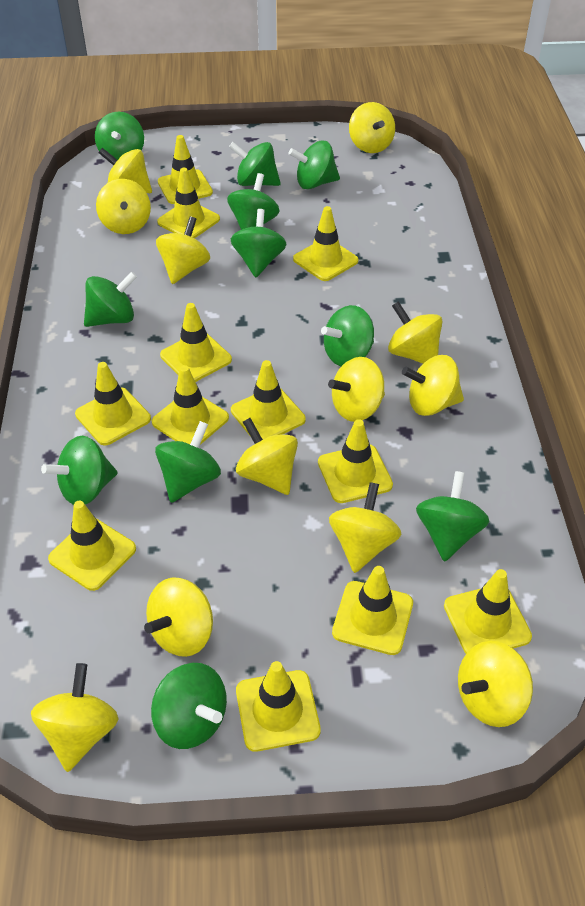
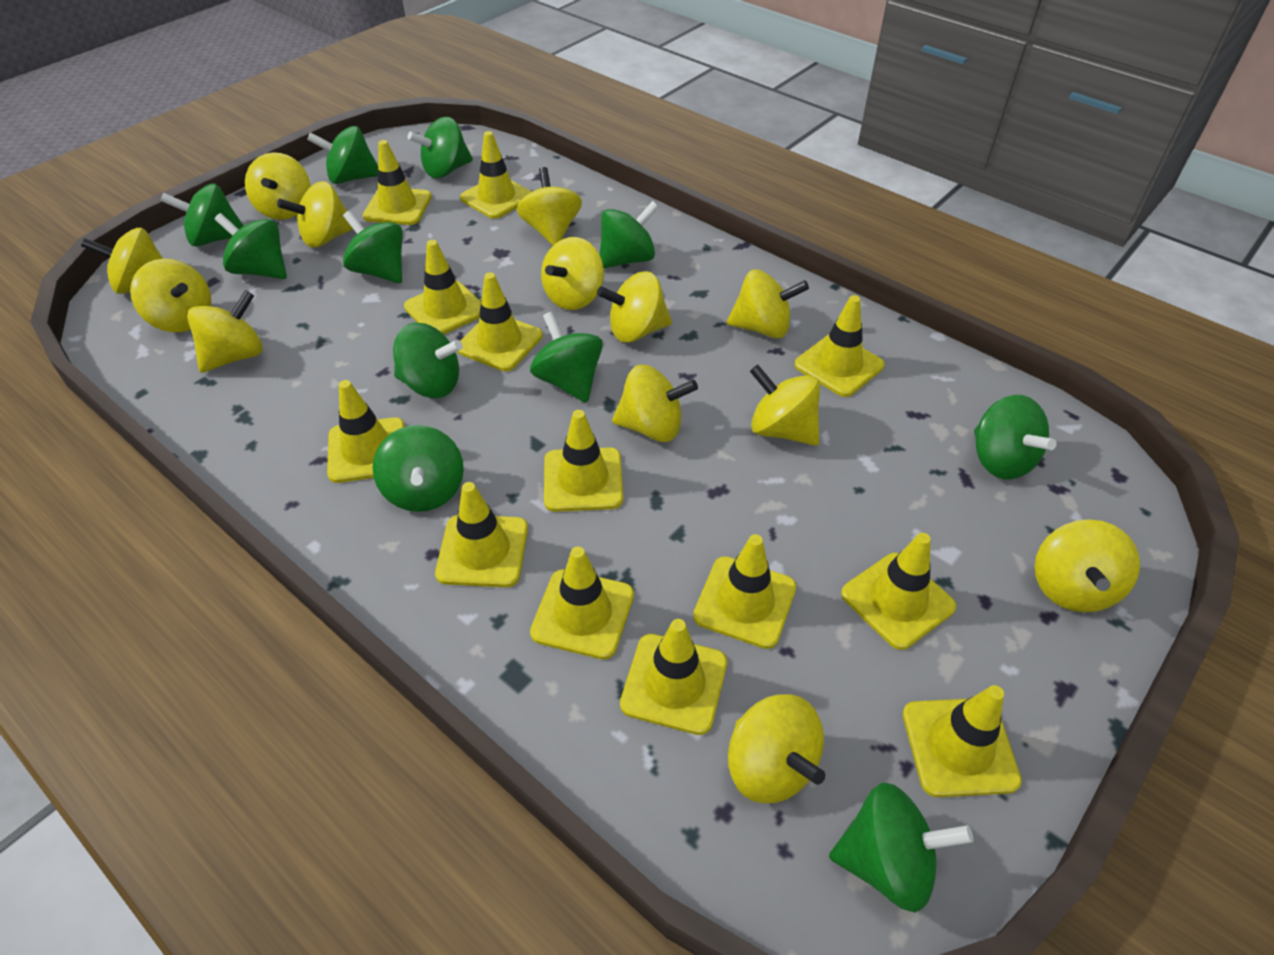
yellow spinning top: 12 -> 13
yellow traffic cone: 12 -> 13

